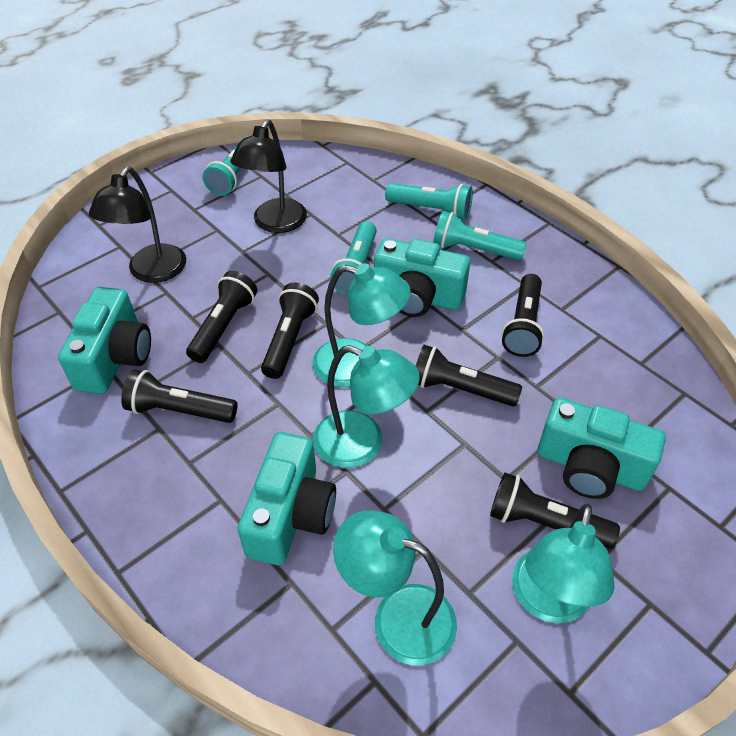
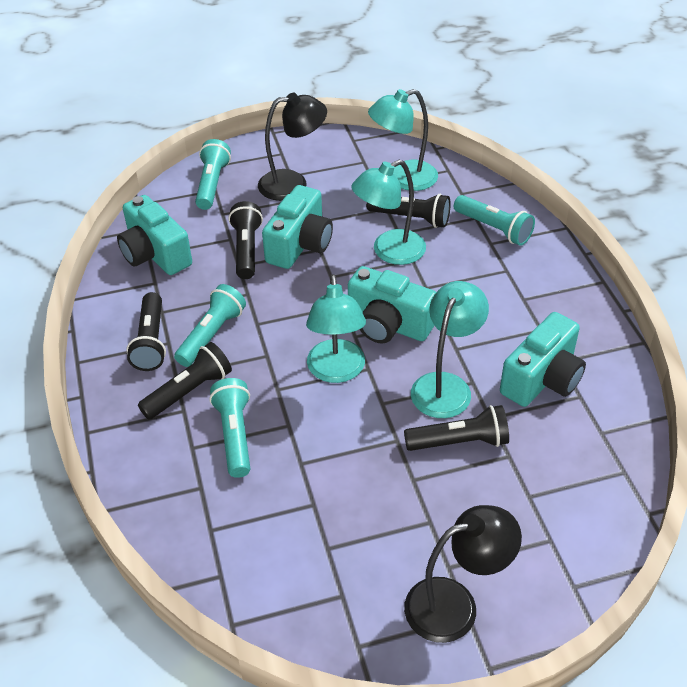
black flashlight: 6 -> 5

